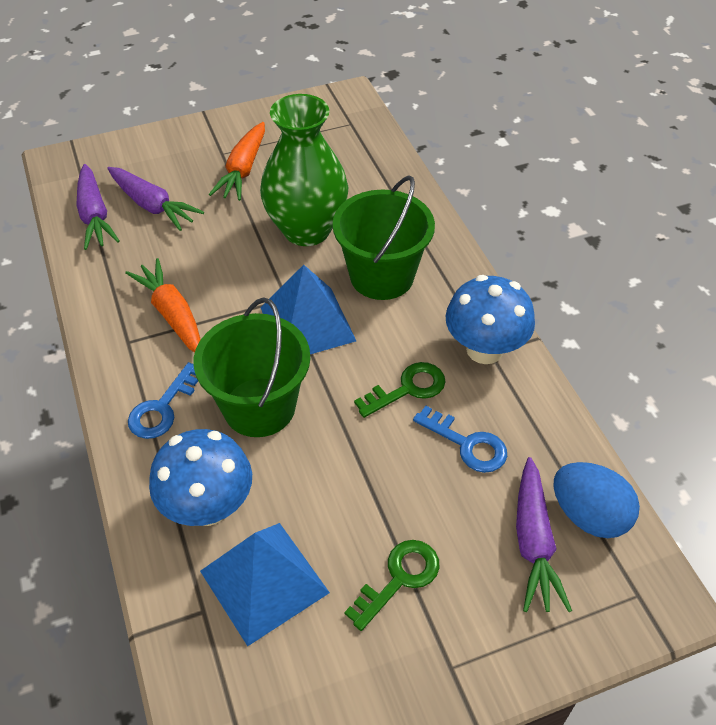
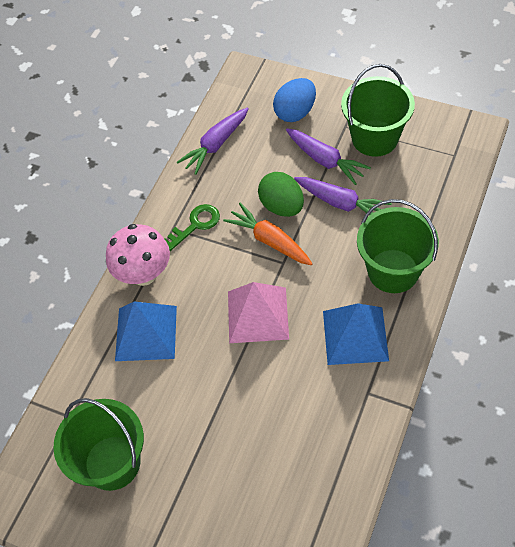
blue key: 2 -> 0
blue mushroom: 2 -> 0
green bucket: 2 -> 3
green egg: 0 -> 1
green key: 2 -> 1
green vase: 1 -> 0
orange carrot: 2 -> 1
pink mushroom: 0 -> 1
pink pyramid: 0 -> 1

